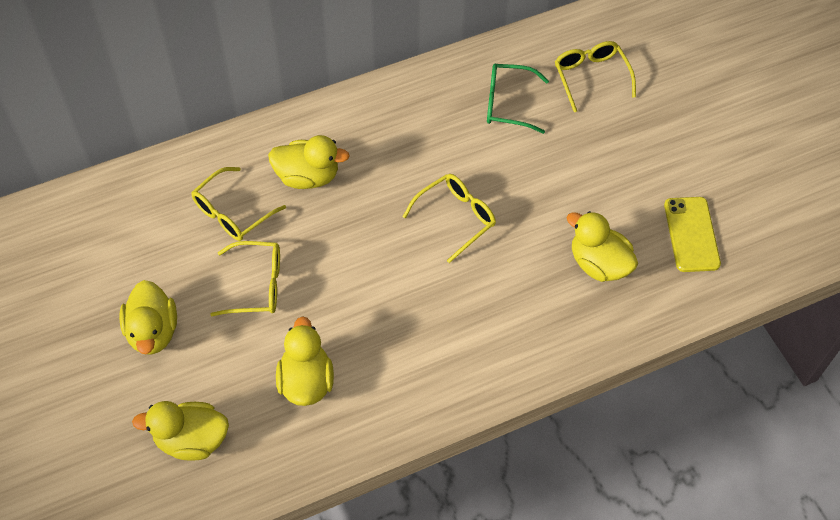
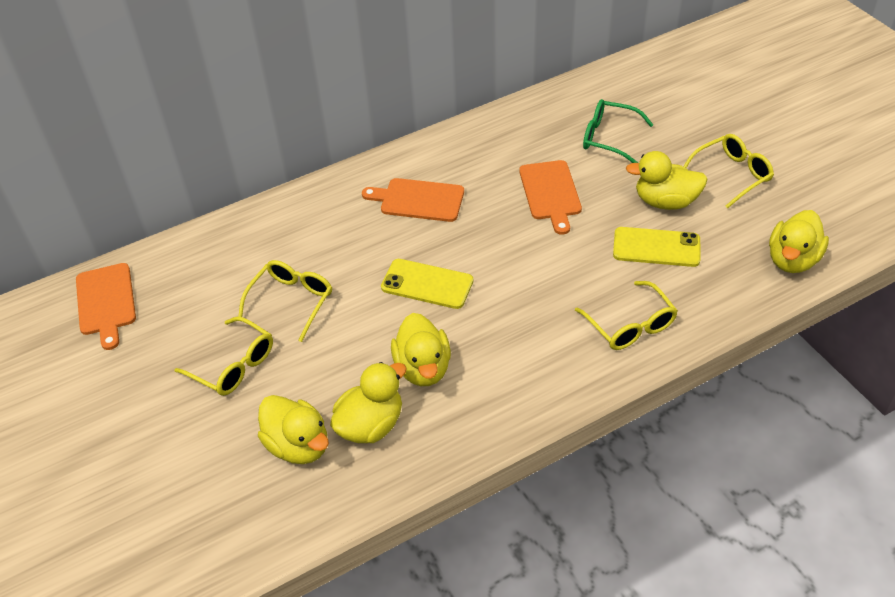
orange cutting board: 0 -> 3
yellow phone: 1 -> 2

